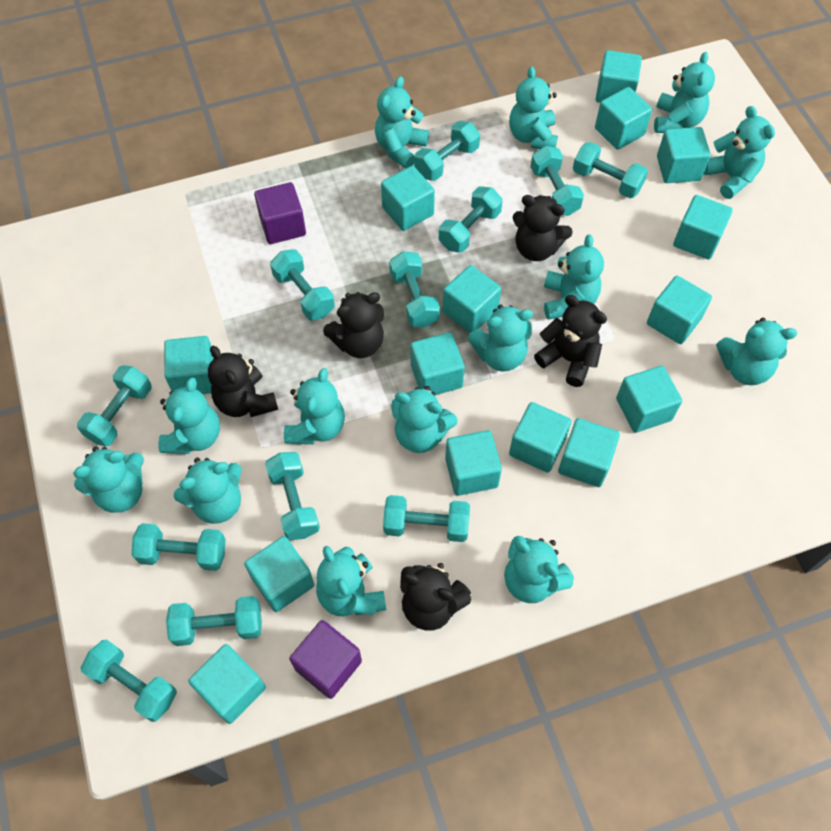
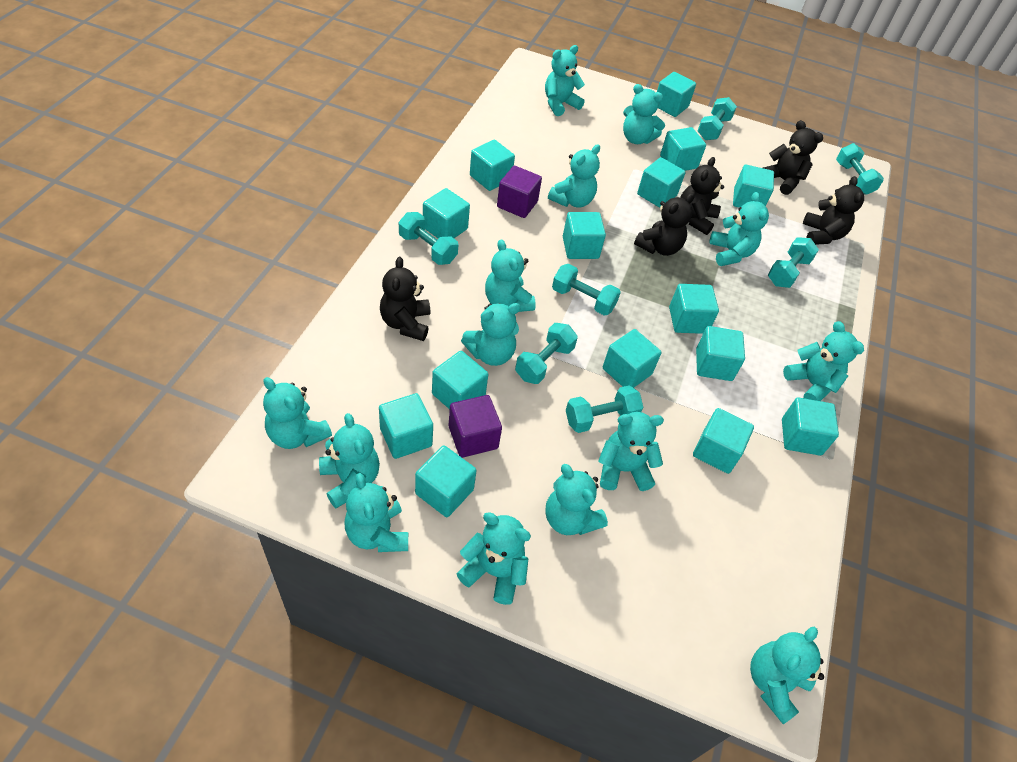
turquoise dumbbell: 12 -> 7

